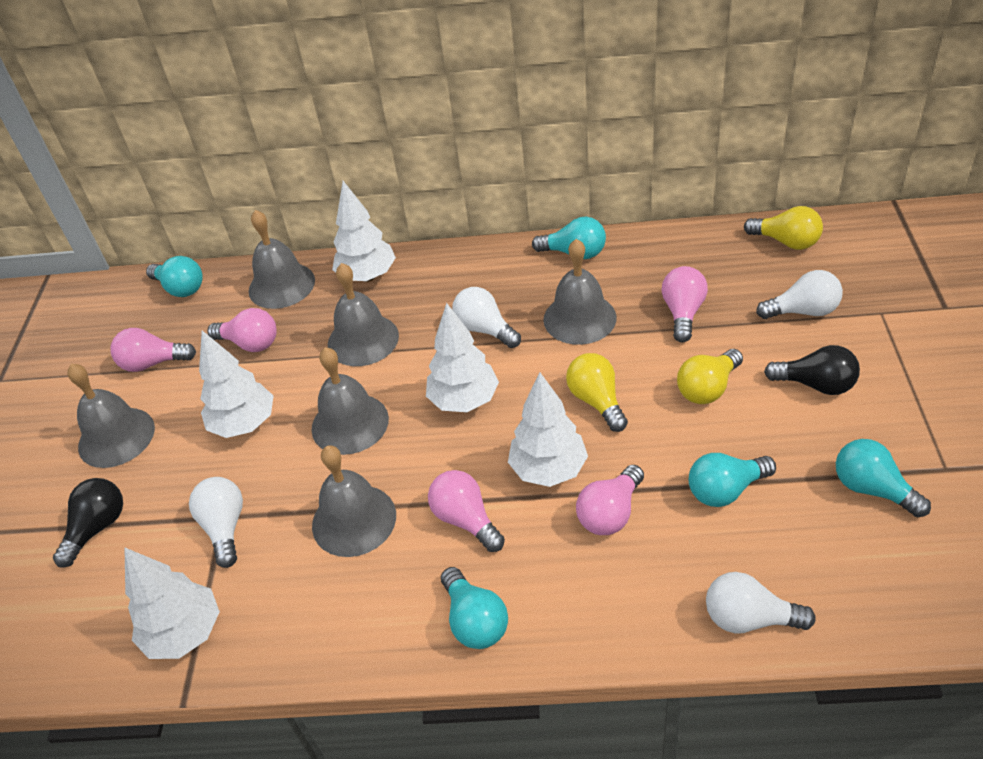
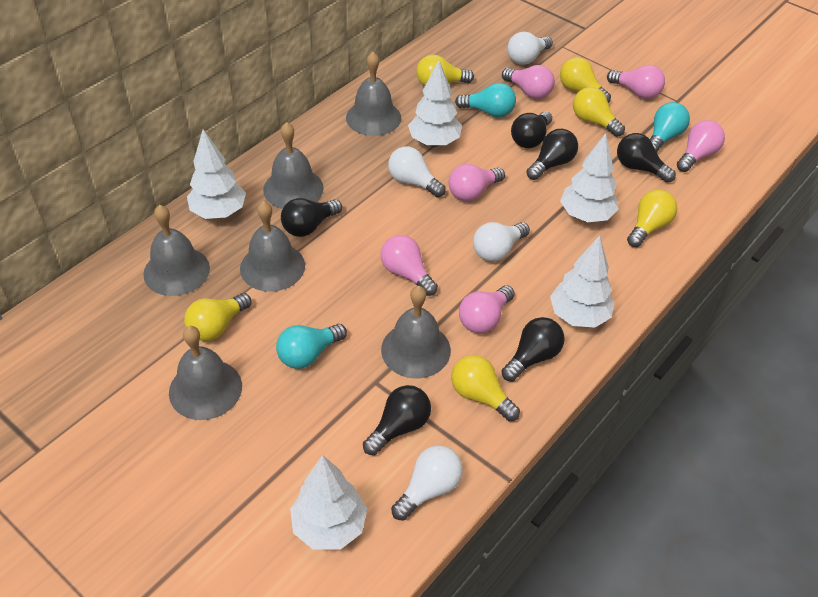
black light bulb: 2 -> 6
pink light bulb: 5 -> 6
turquoise light bulb: 5 -> 3
yellow light bulb: 3 -> 6

